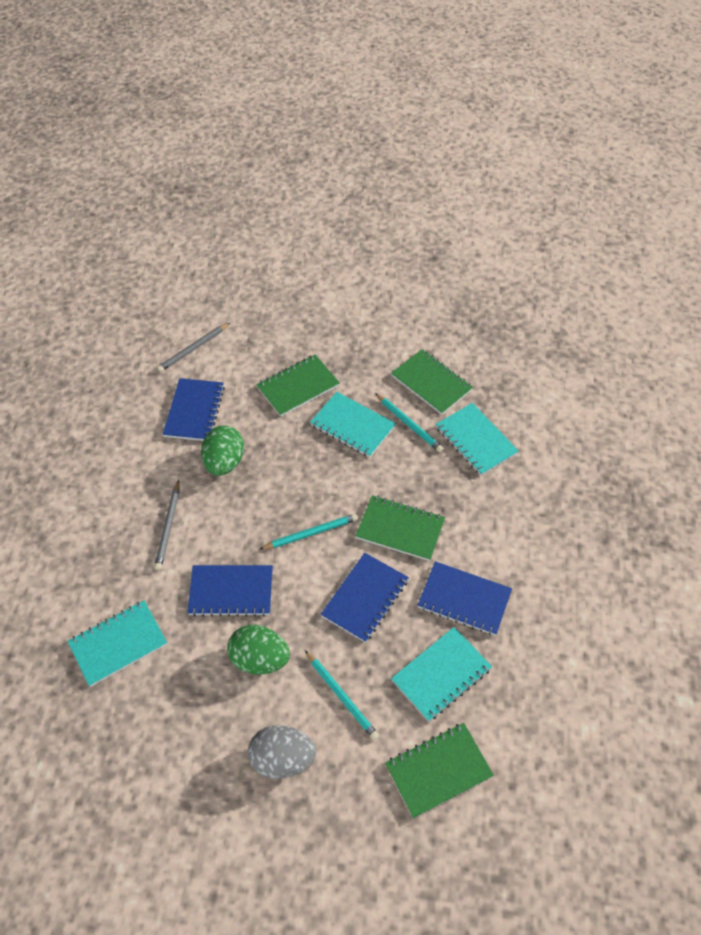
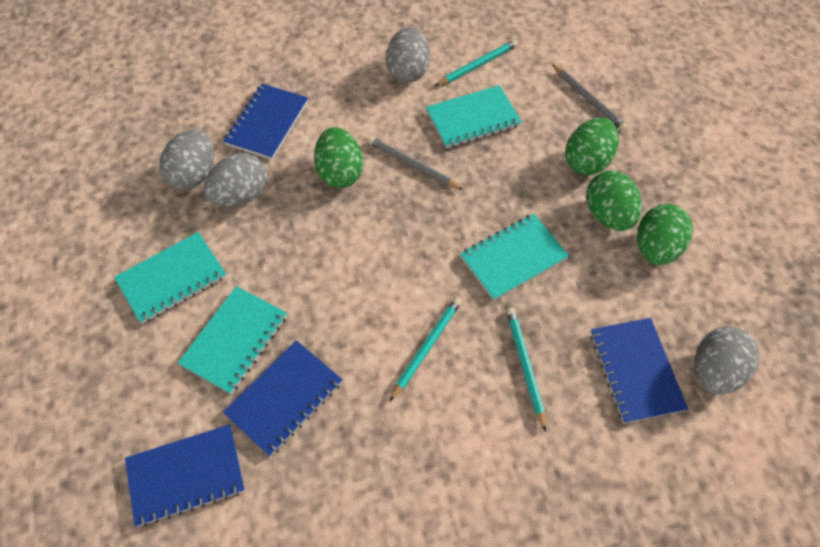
green egg: 2 -> 4
green notebook: 4 -> 0
grey egg: 1 -> 4

